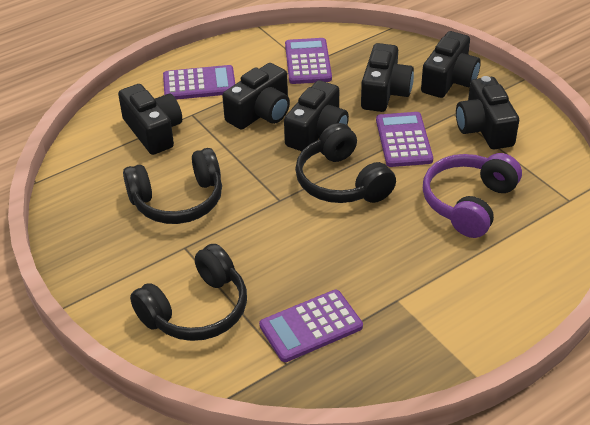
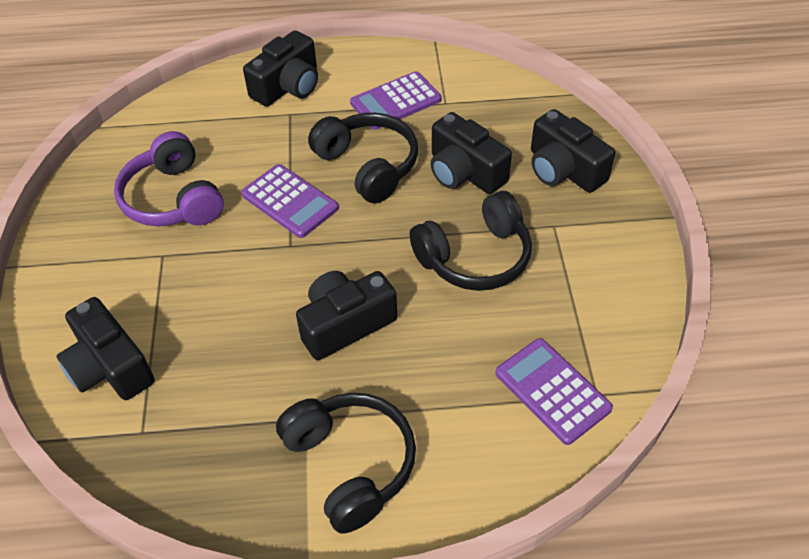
black camera: 6 -> 5
purple calculator: 4 -> 3

